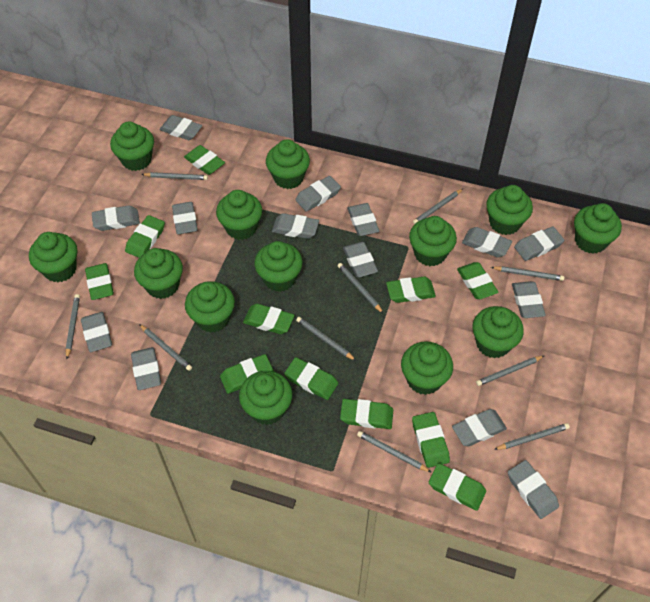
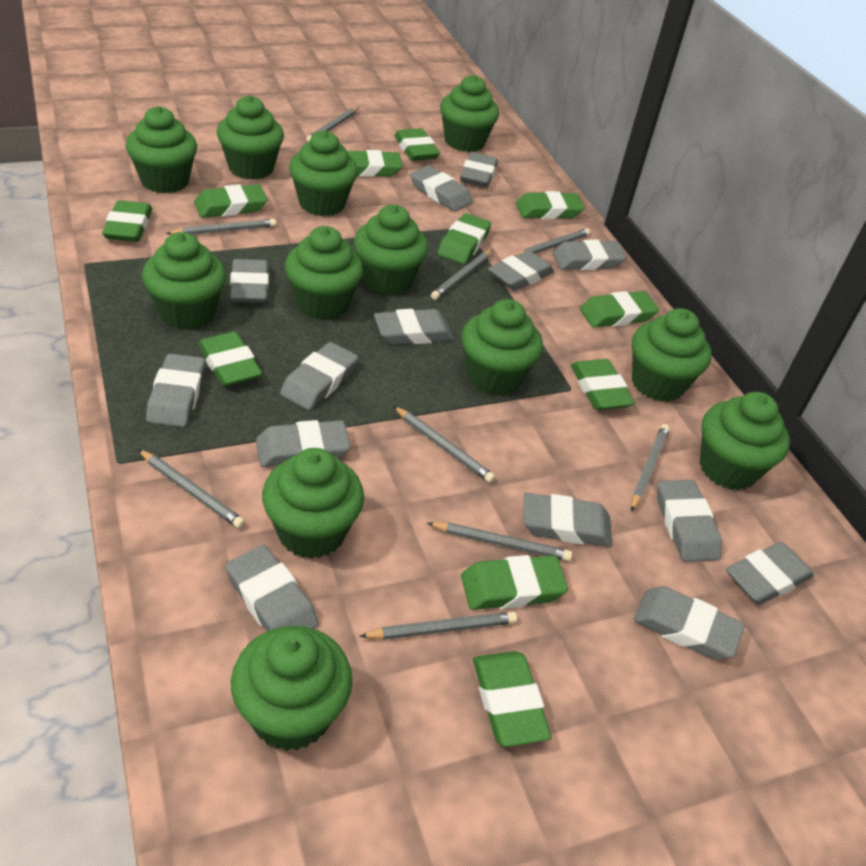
green cupcake: 13 -> 12
grey pencil: 10 -> 9

